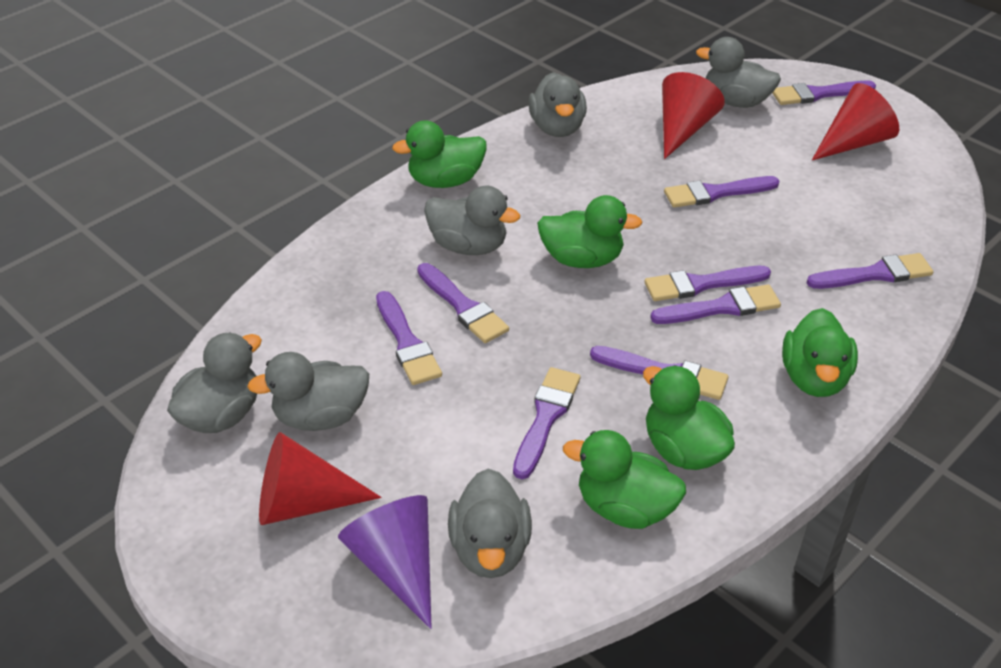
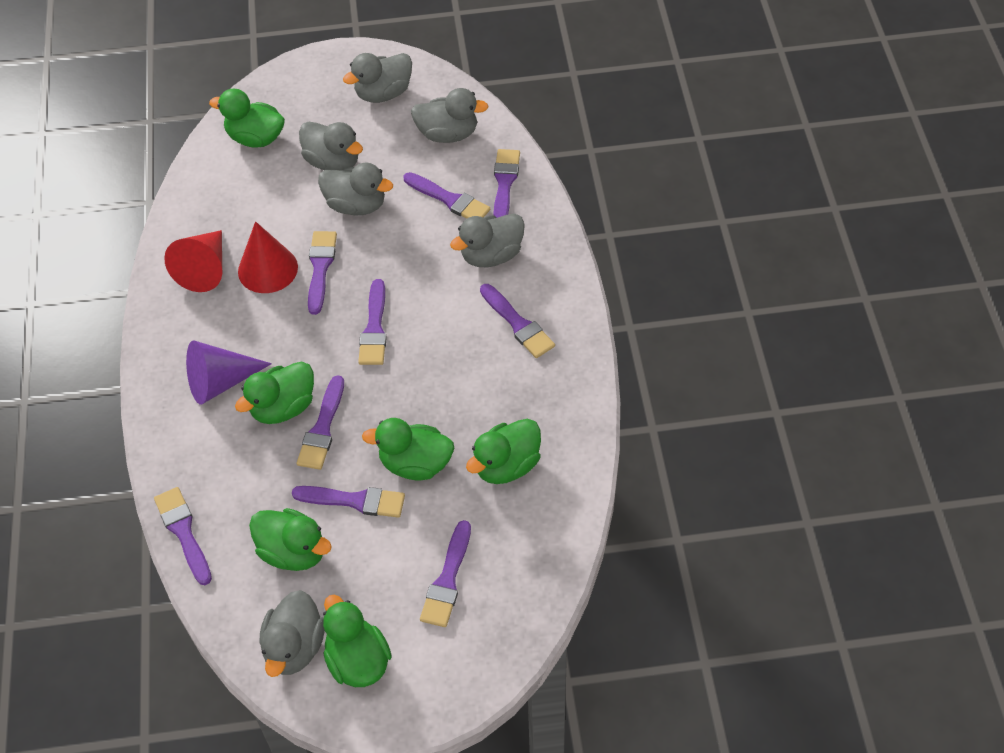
green duck: 5 -> 6
red cone: 3 -> 2

